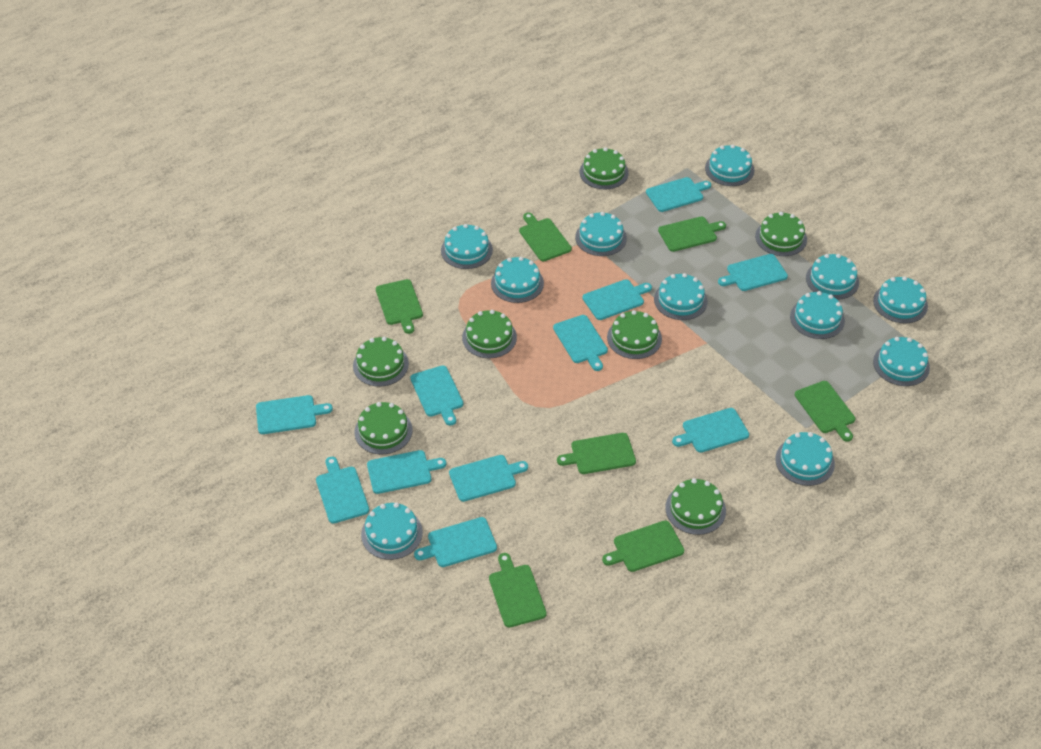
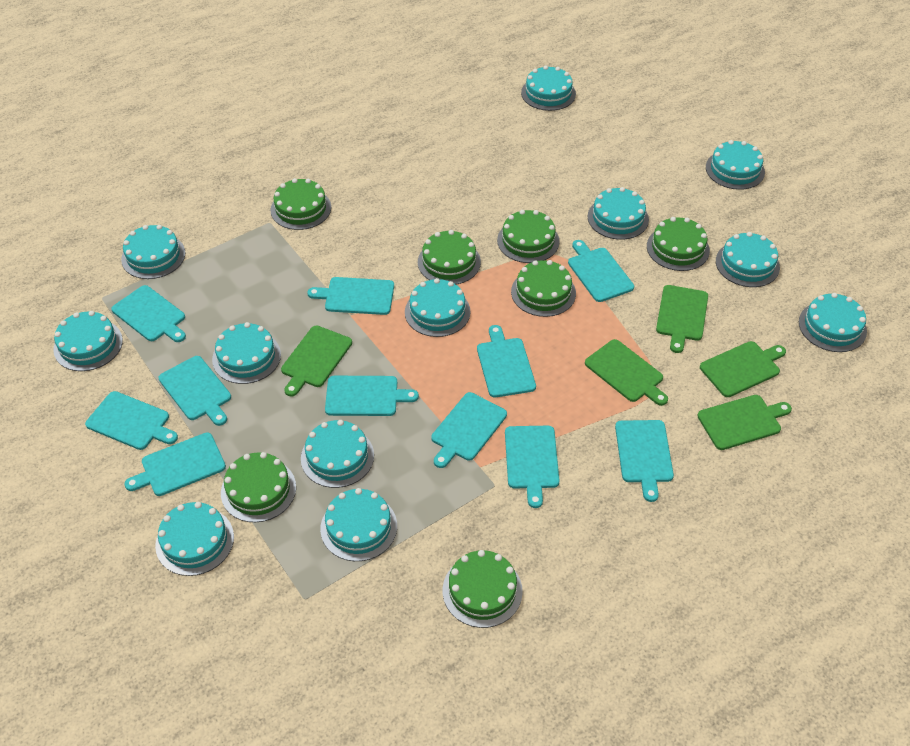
green cutting board: 7 -> 5
turquoise cake: 11 -> 12

